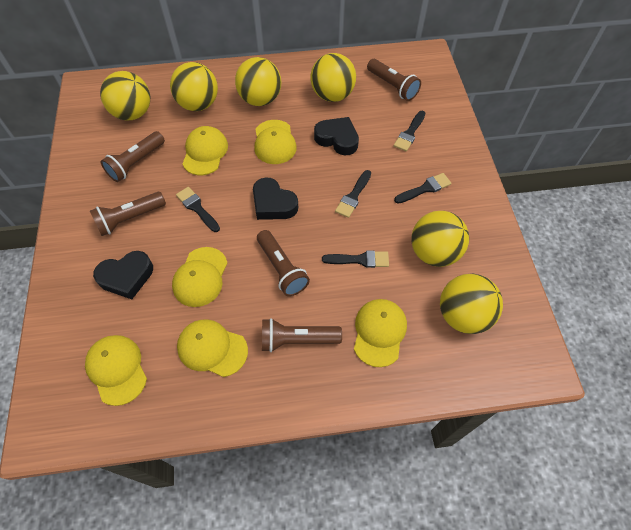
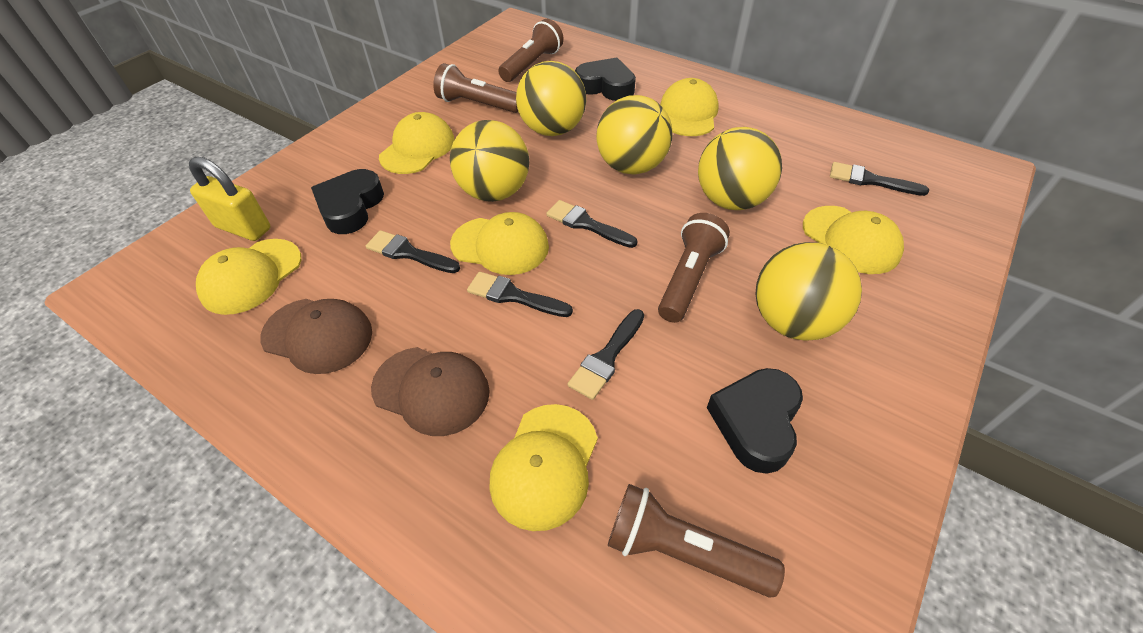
brown cap: 0 -> 2
brown flashlight: 5 -> 4
yellow ball: 6 -> 5
yellow padlock: 0 -> 1

